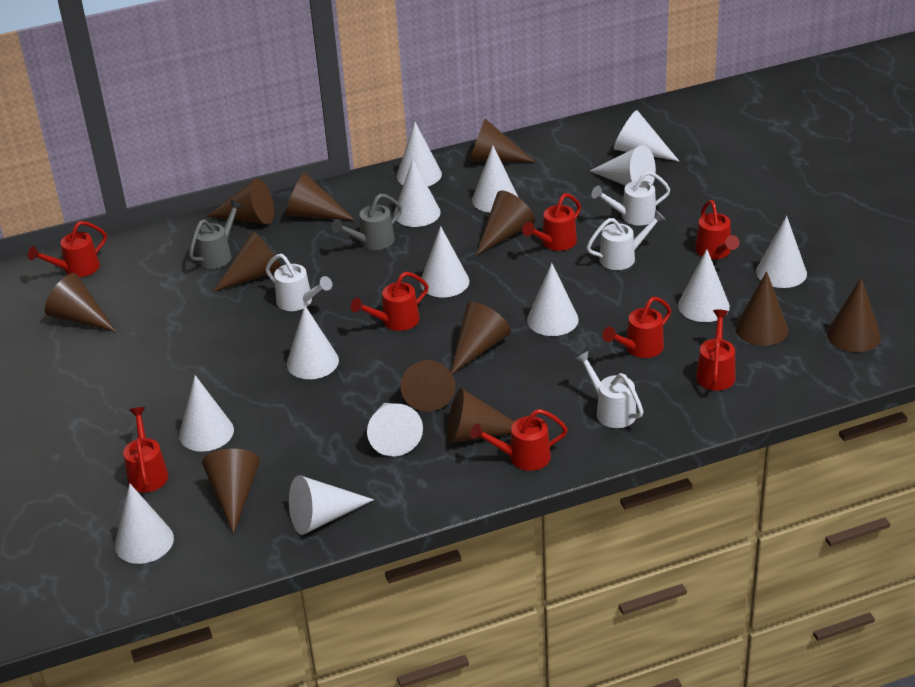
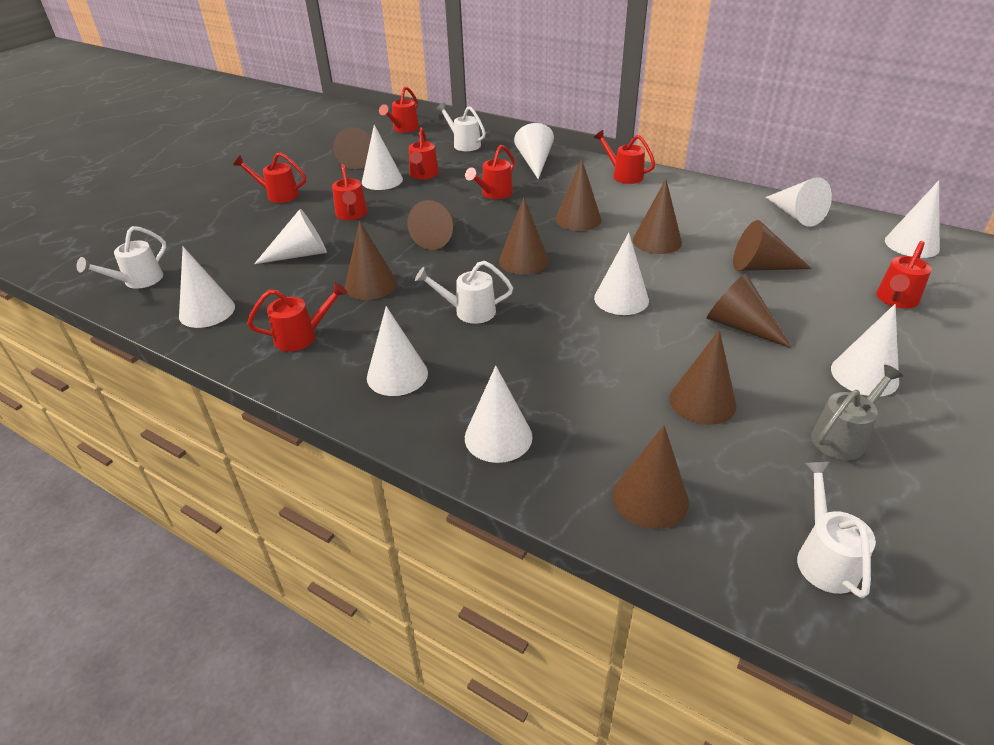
brown cone: 12 -> 10
grey watering can: 2 -> 1
white cone: 14 -> 10

